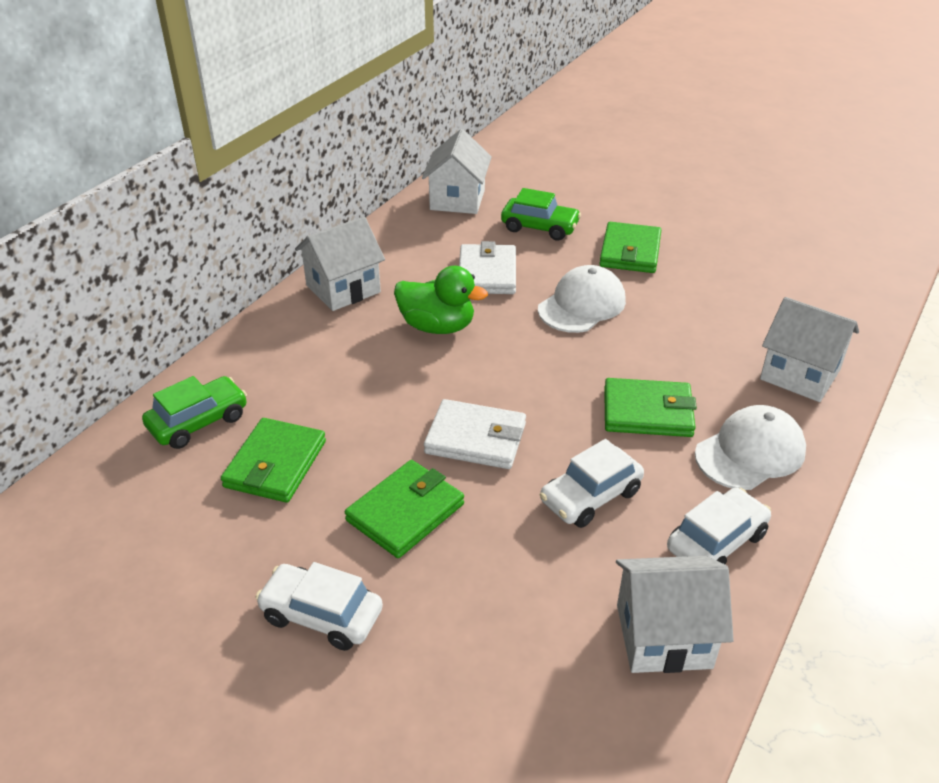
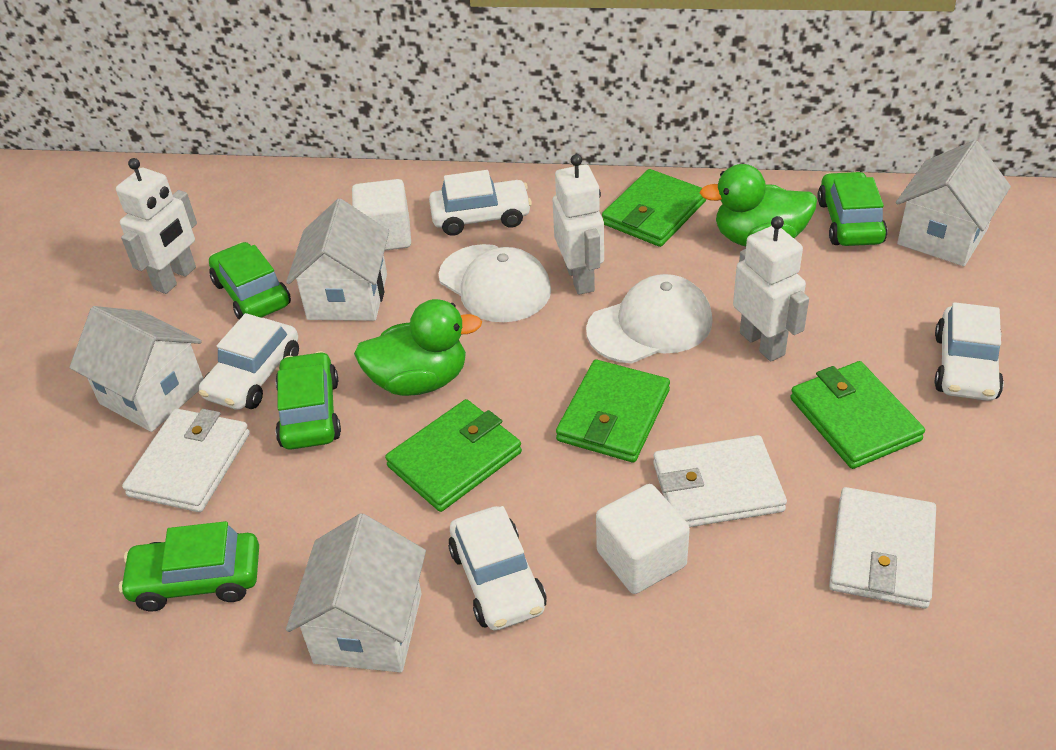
green car: 2 -> 4
green duck: 1 -> 2
white car: 3 -> 4
white cube: 0 -> 2
white robot: 0 -> 3
white wallet: 2 -> 3

